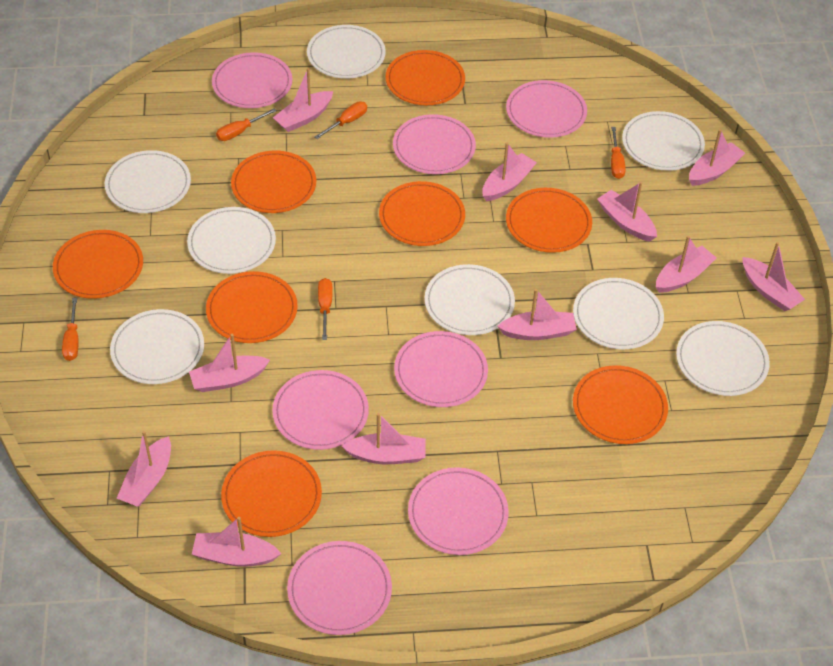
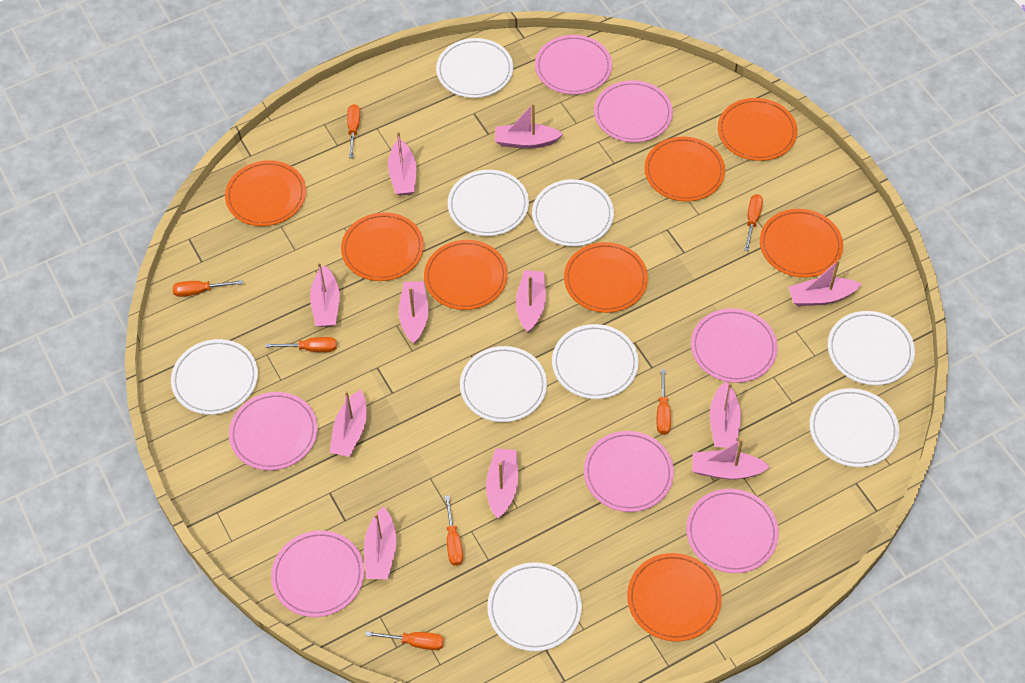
orange screwdriver: 5 -> 7
white plate: 8 -> 9

